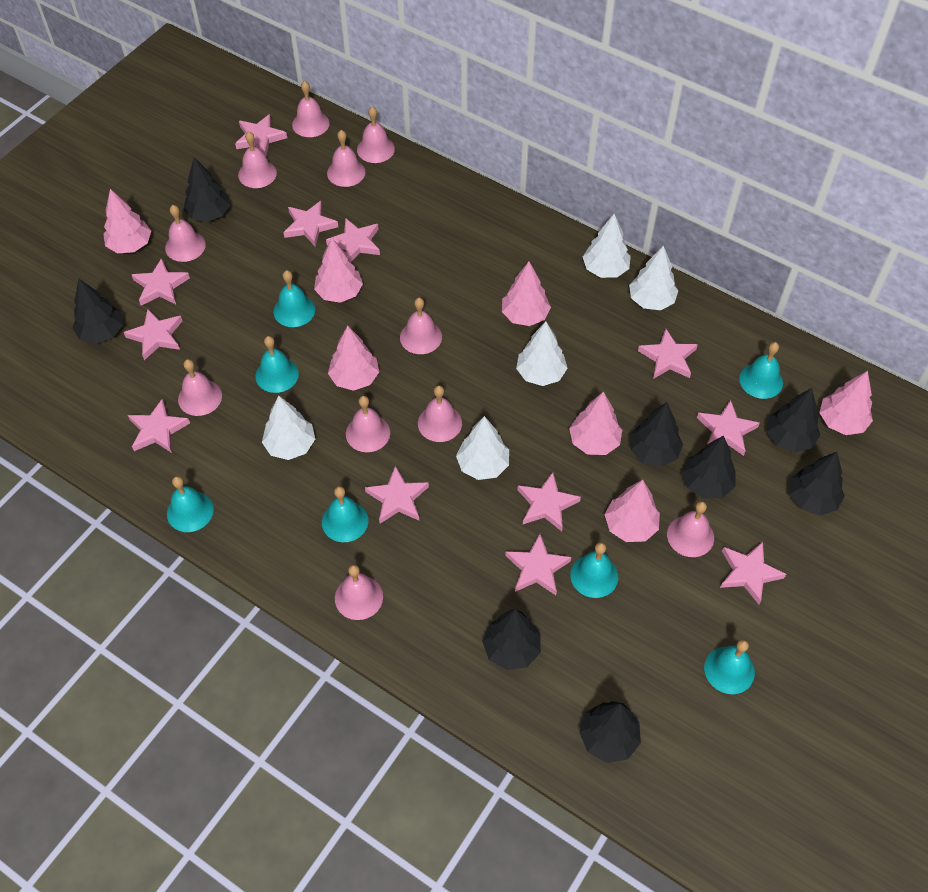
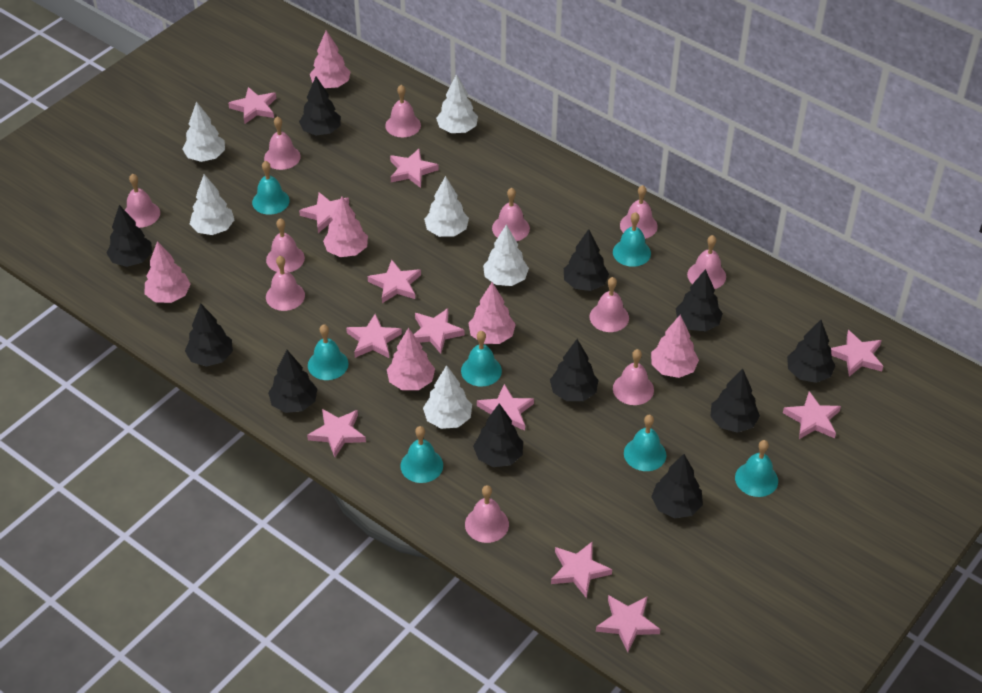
black tree: 8 -> 11
pink tree: 7 -> 6
white tree: 5 -> 6

